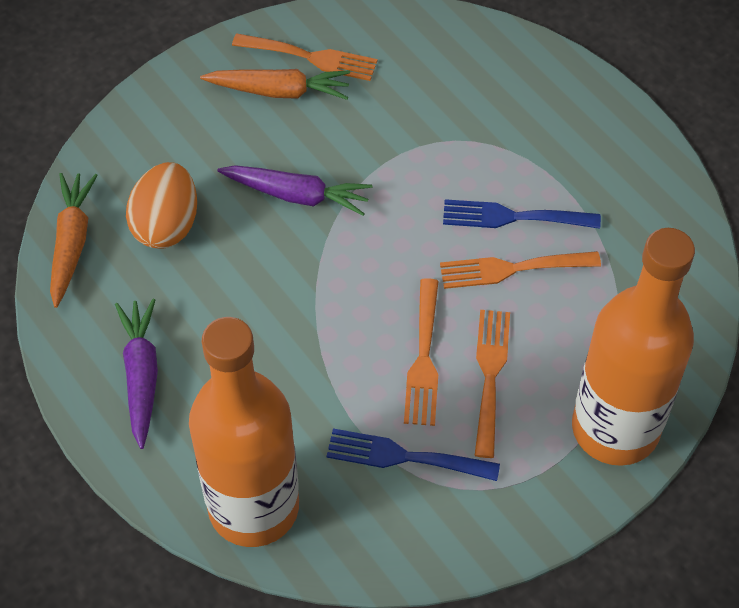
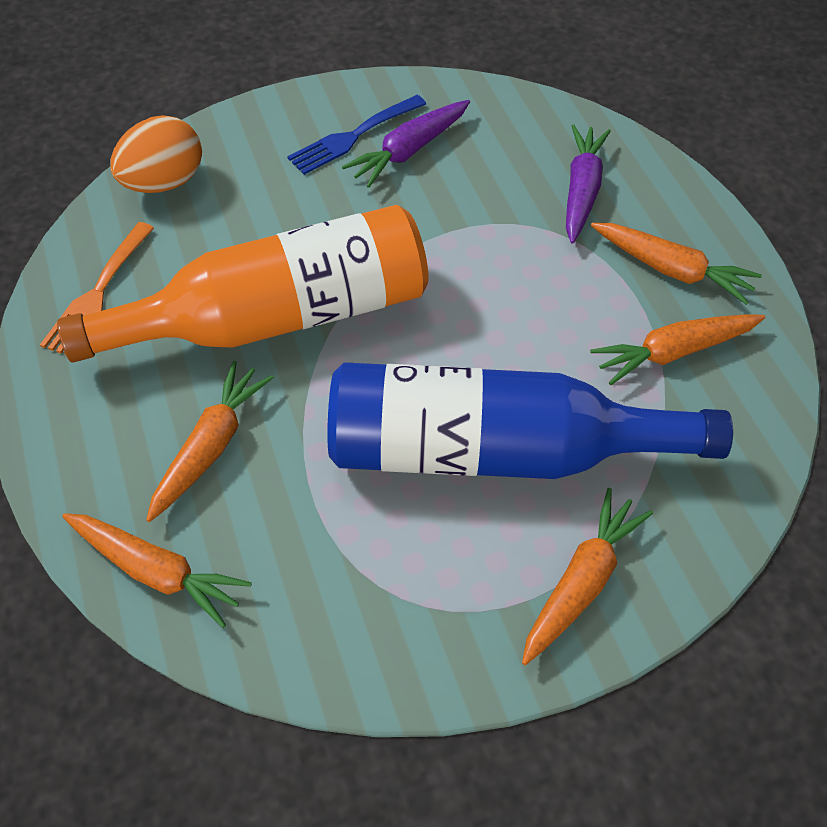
blue bottle: 0 -> 1
blue fork: 2 -> 1
orange bottle: 2 -> 1
orange carrot: 2 -> 5
orange fork: 4 -> 1

